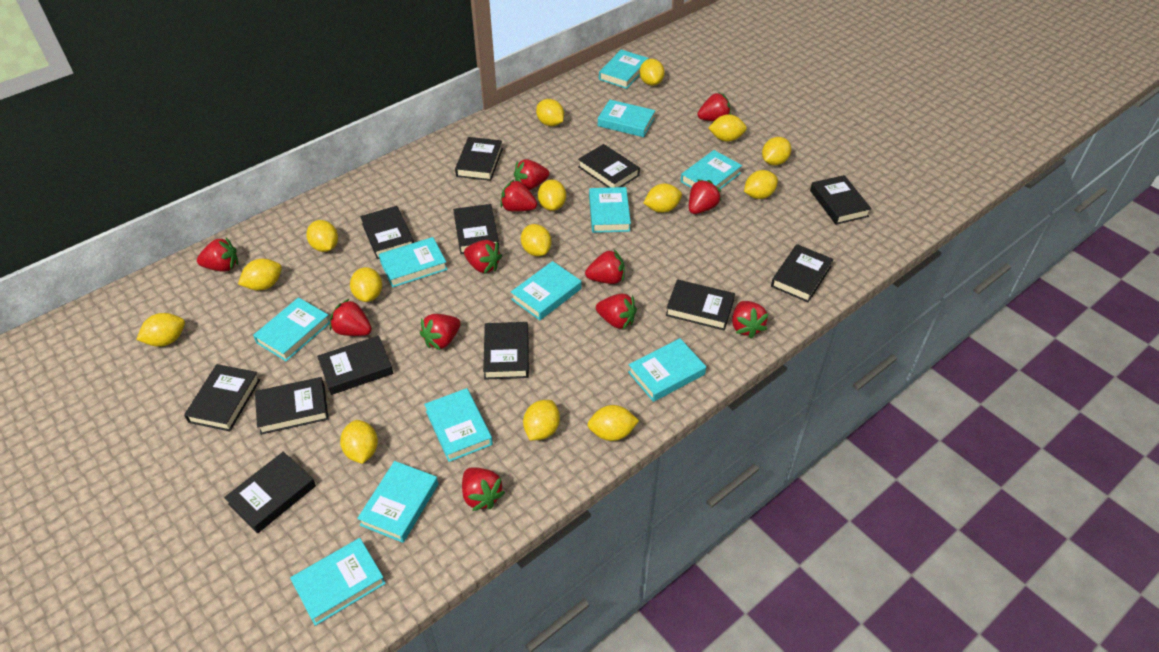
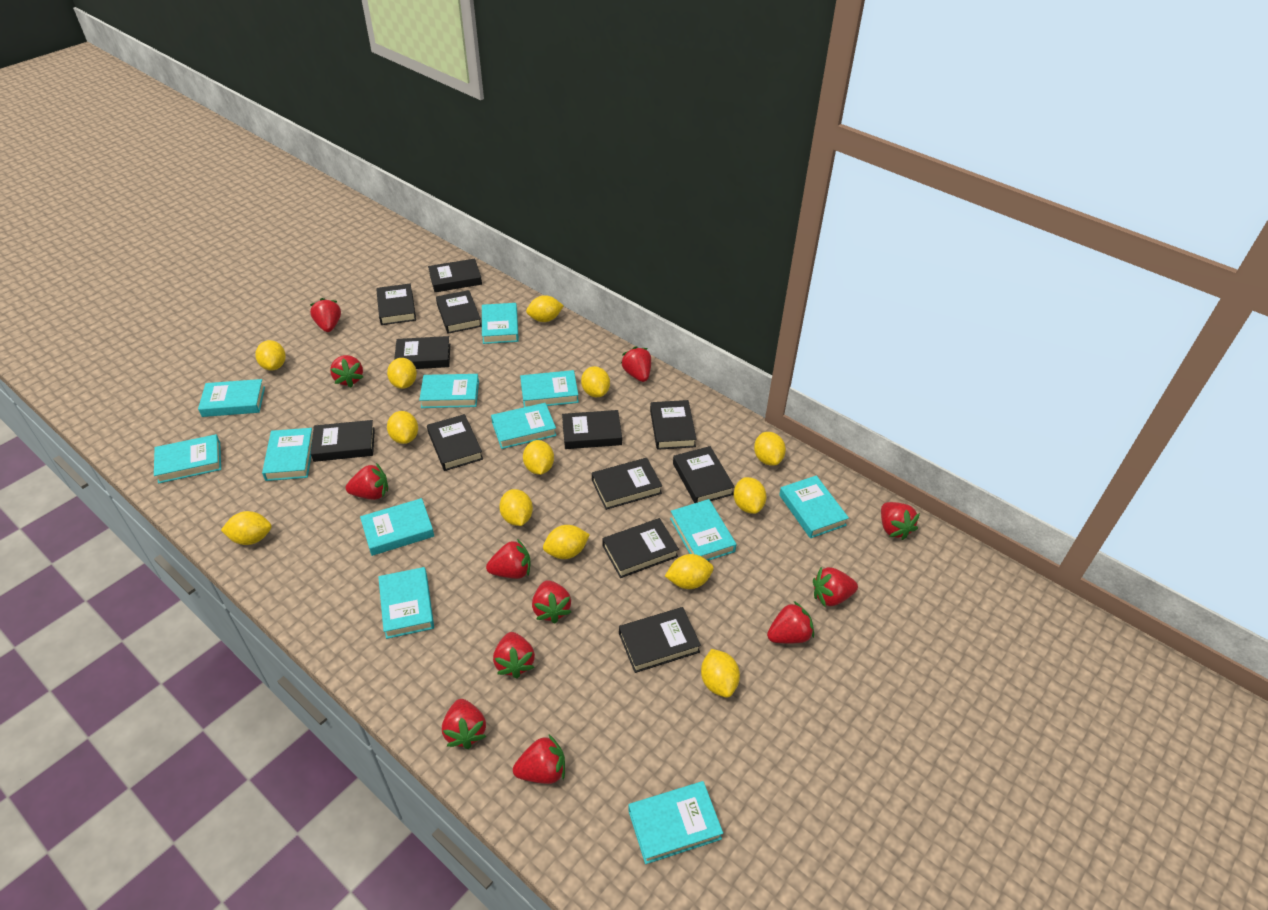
turquoise book: 11 -> 12
yellow lemon: 15 -> 13

